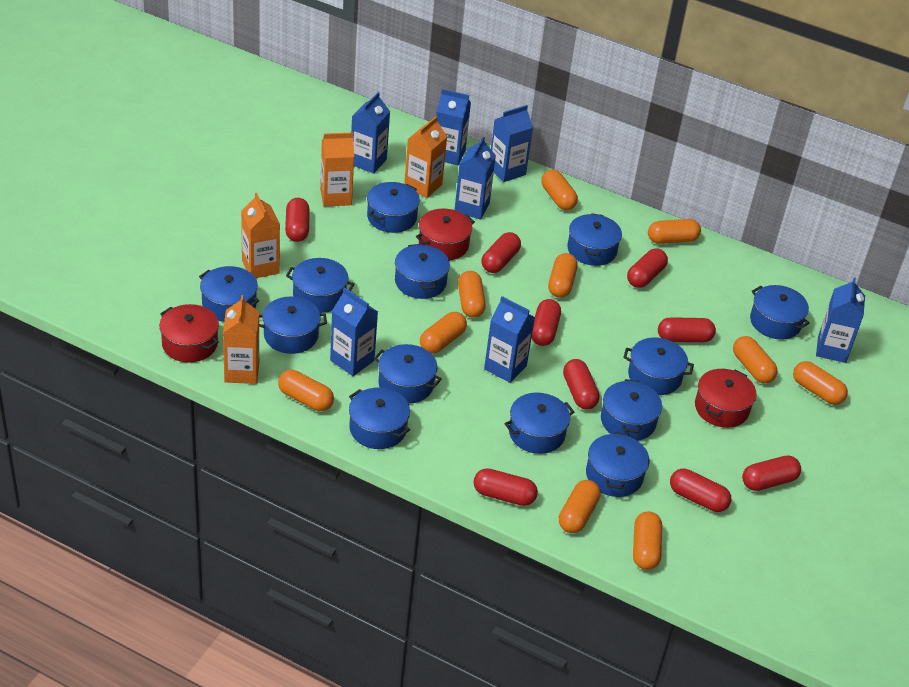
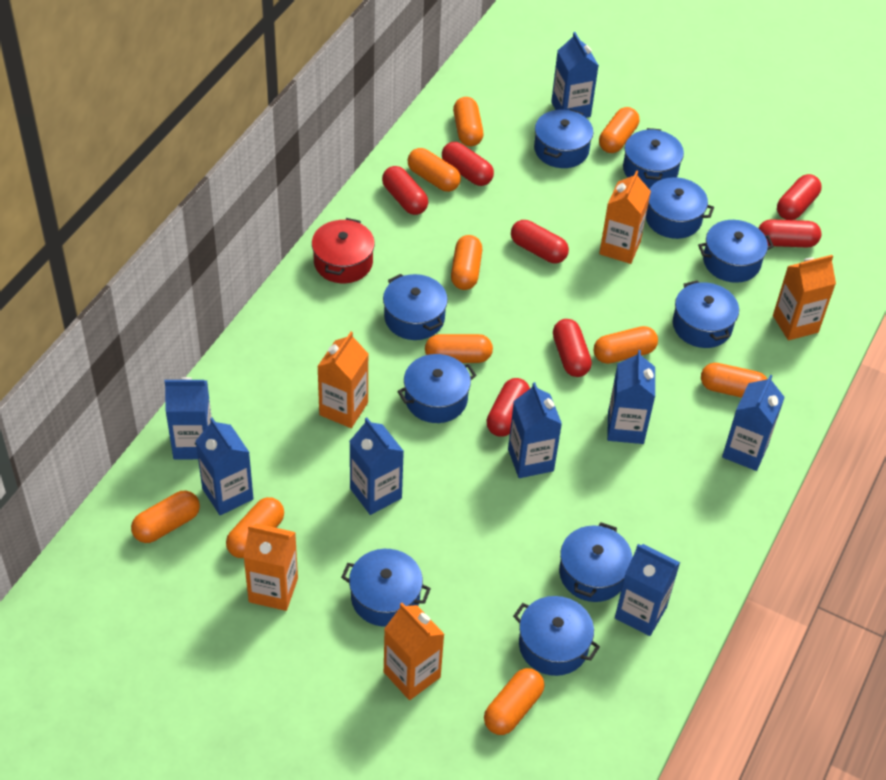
blue carton: 7 -> 8
blue pot: 13 -> 10
orange carton: 4 -> 5
red capsule: 9 -> 7
red pot: 3 -> 1

